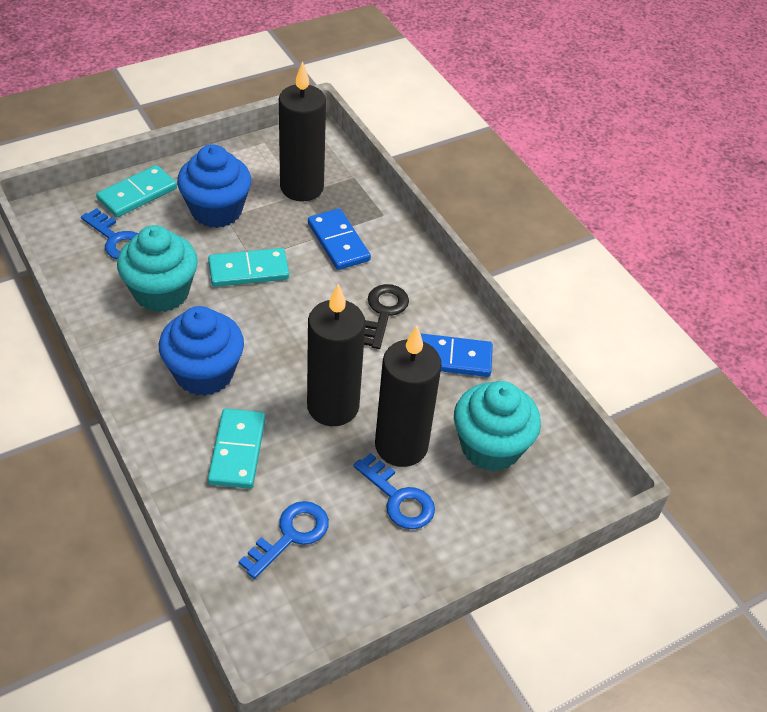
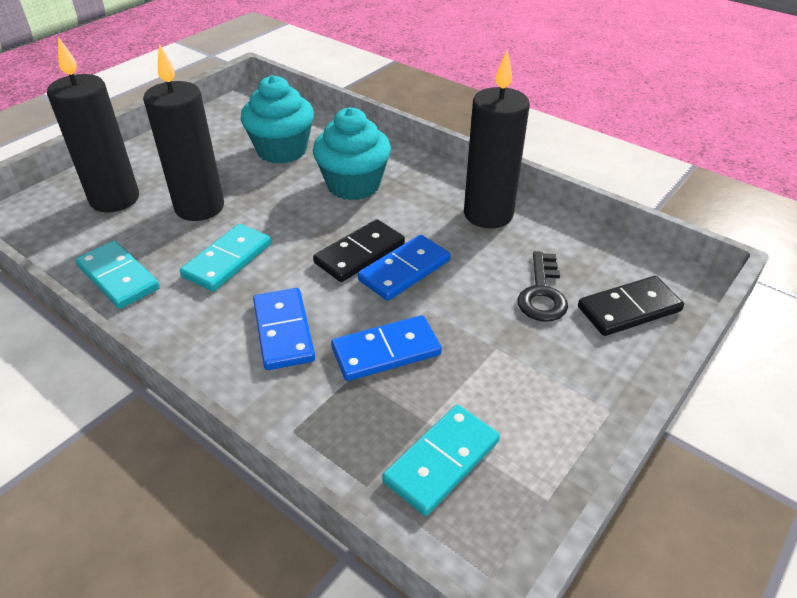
black domino: 0 -> 2
blue cupcake: 2 -> 0
blue domino: 2 -> 3
blue key: 3 -> 0

